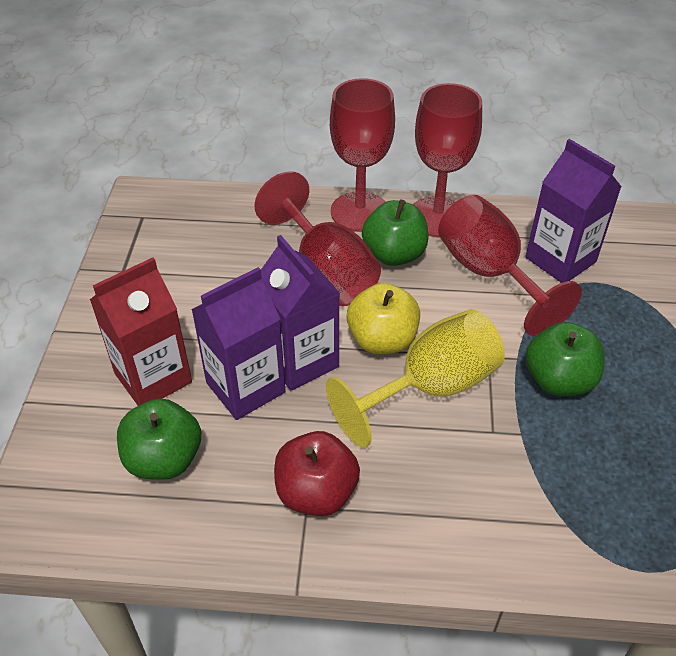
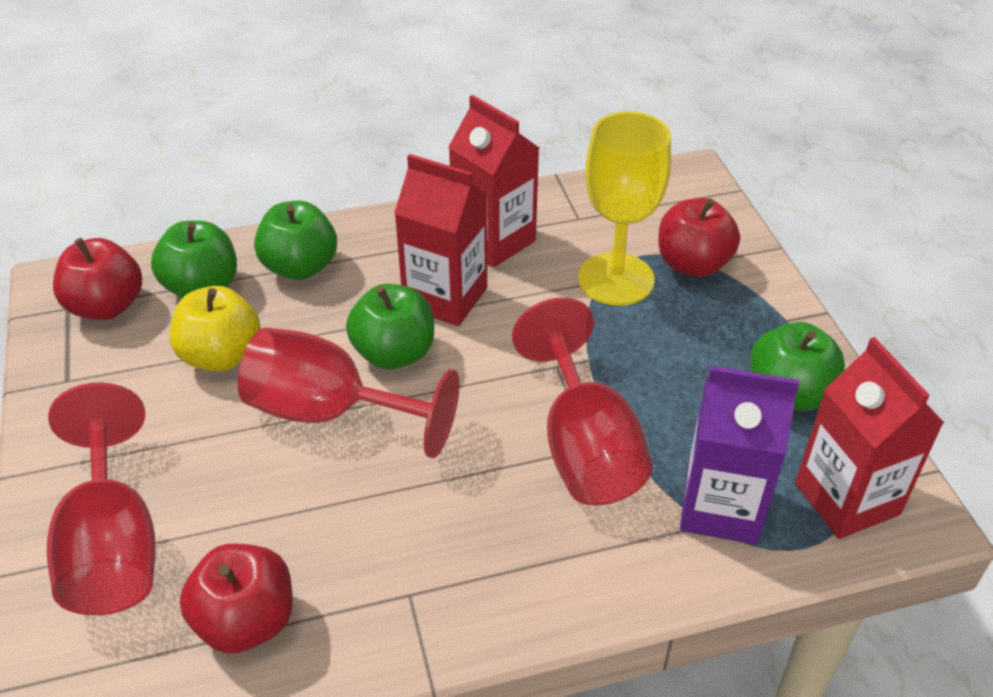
green apple: 3 -> 4
purple carton: 3 -> 1
red apple: 1 -> 3
red carton: 1 -> 3
red goblet: 4 -> 3

